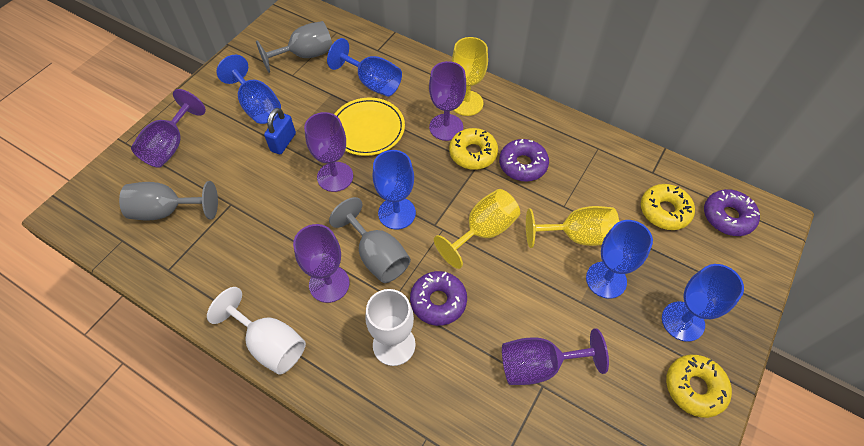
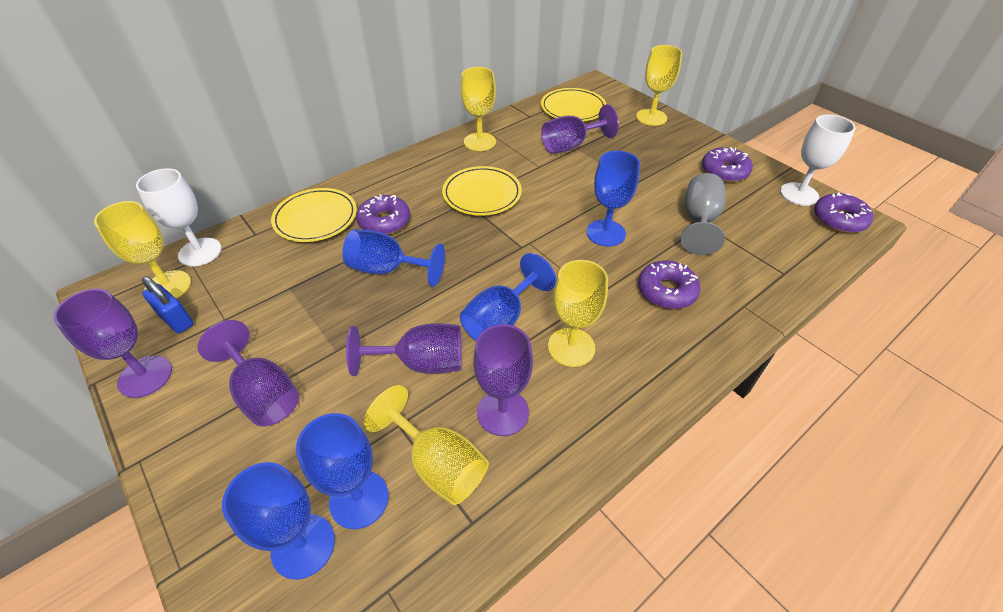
grey goblet: 3 -> 1
purple donut: 3 -> 4
yellow donut: 3 -> 0
yellow goblet: 3 -> 5
yellow plate: 1 -> 3

